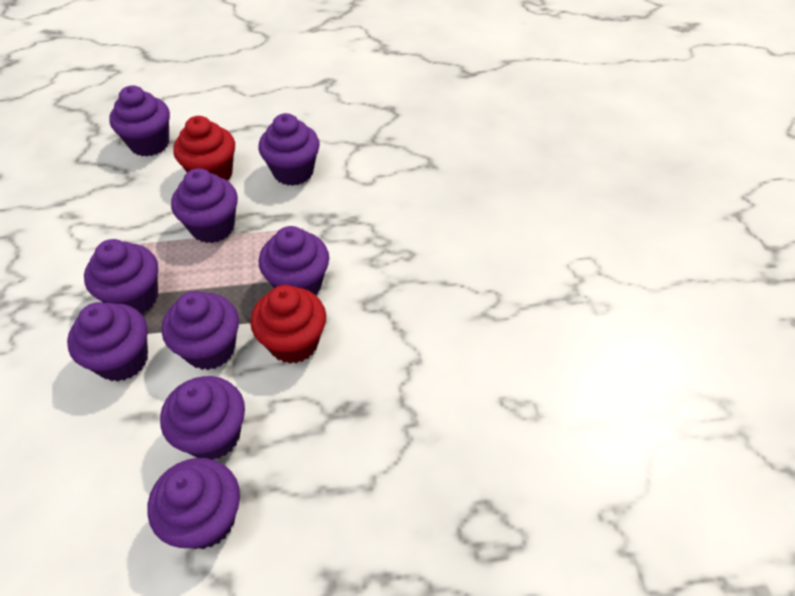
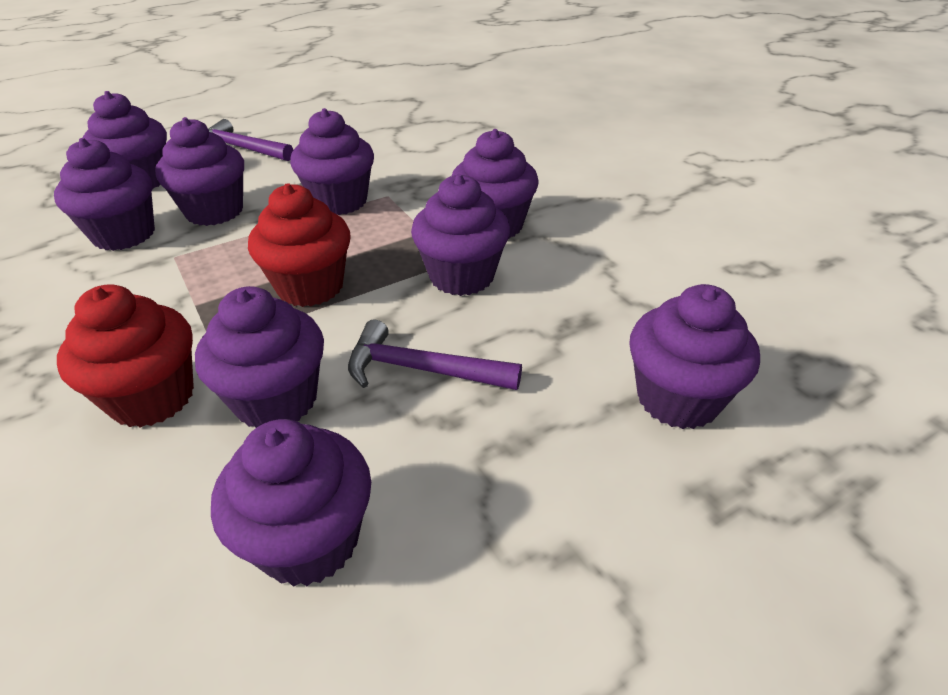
purple hammer: 0 -> 2

